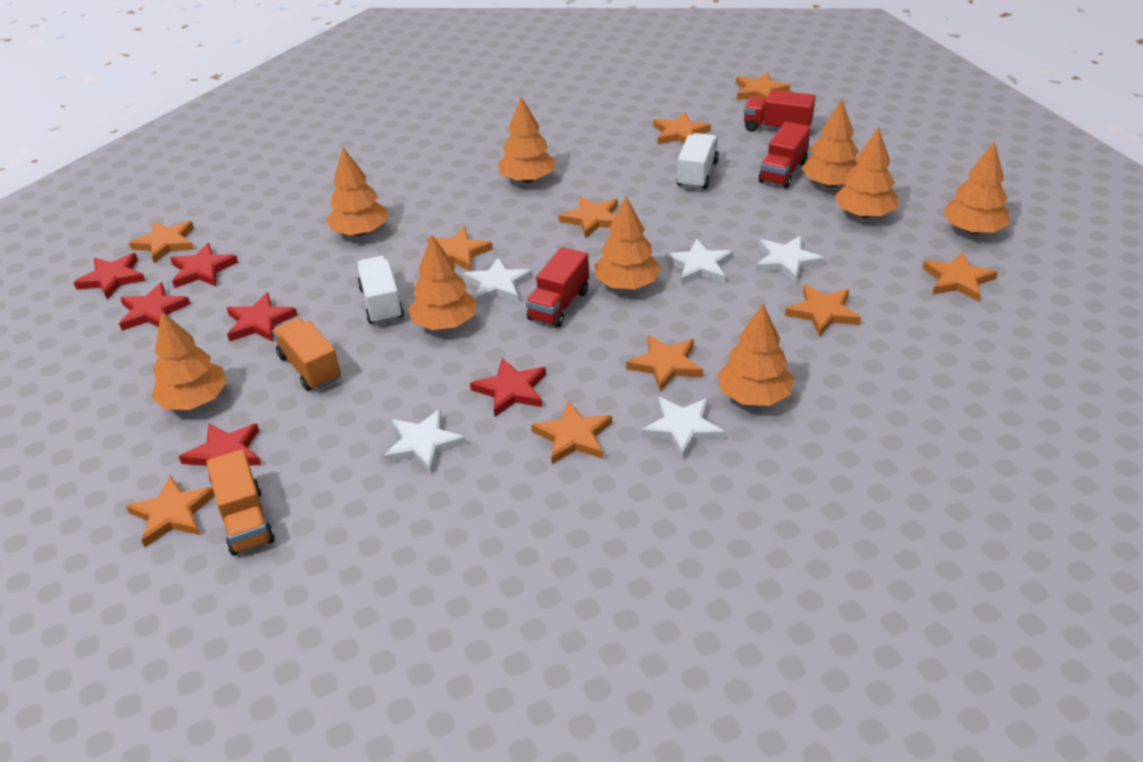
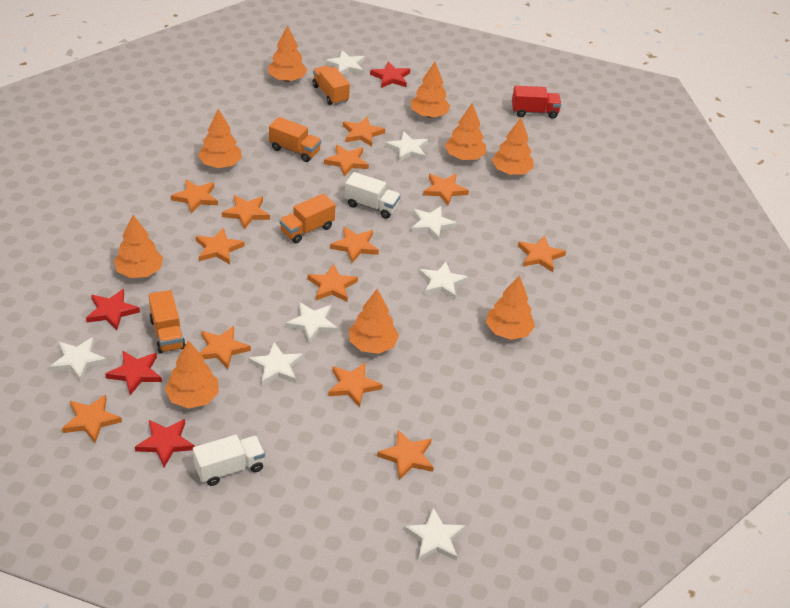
orange star: 10 -> 13
orange truck: 2 -> 4
red star: 6 -> 4
red truck: 3 -> 1
white star: 5 -> 8

